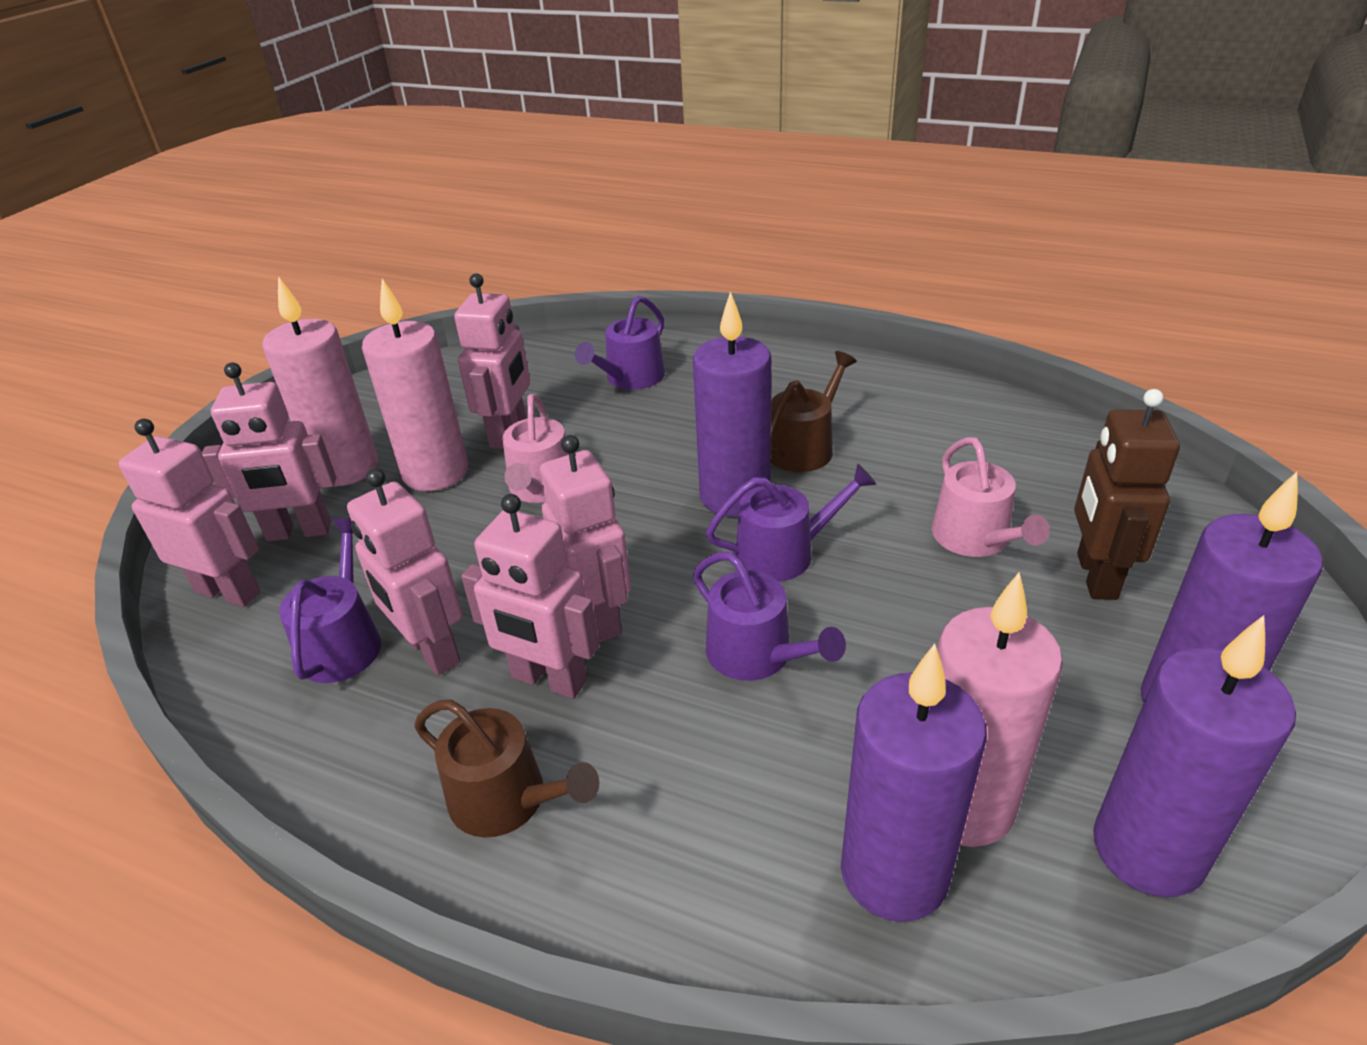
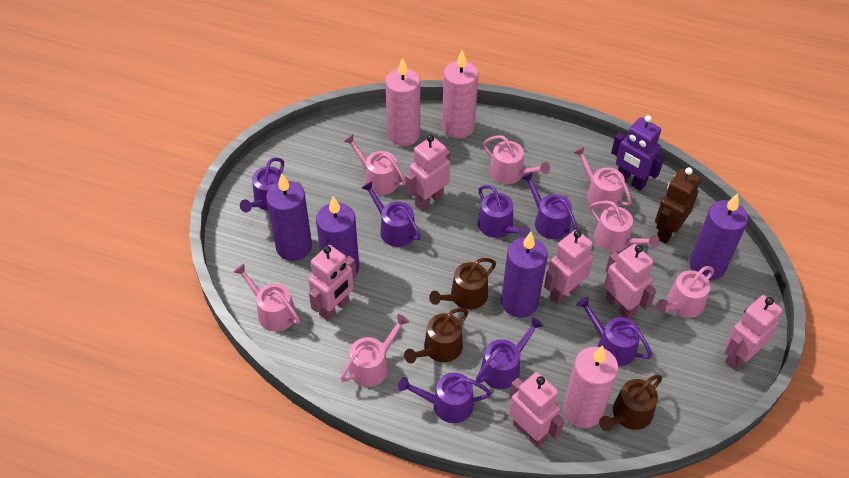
brown watering can: 2 -> 3
pink watering can: 2 -> 7
purple robot: 0 -> 1
purple watering can: 4 -> 7

